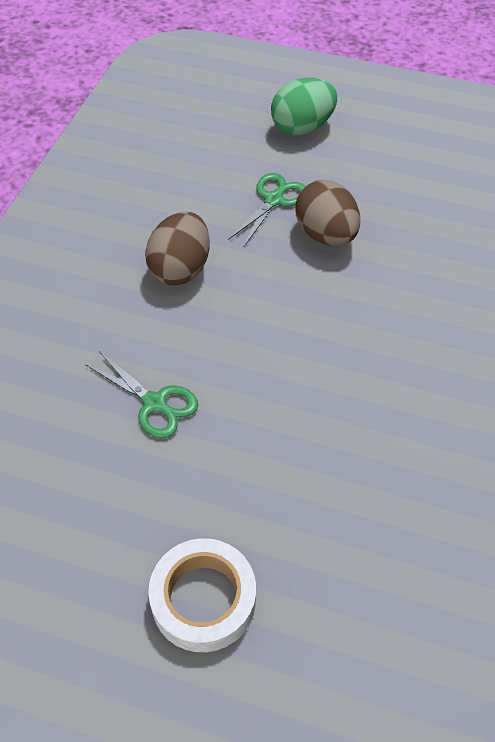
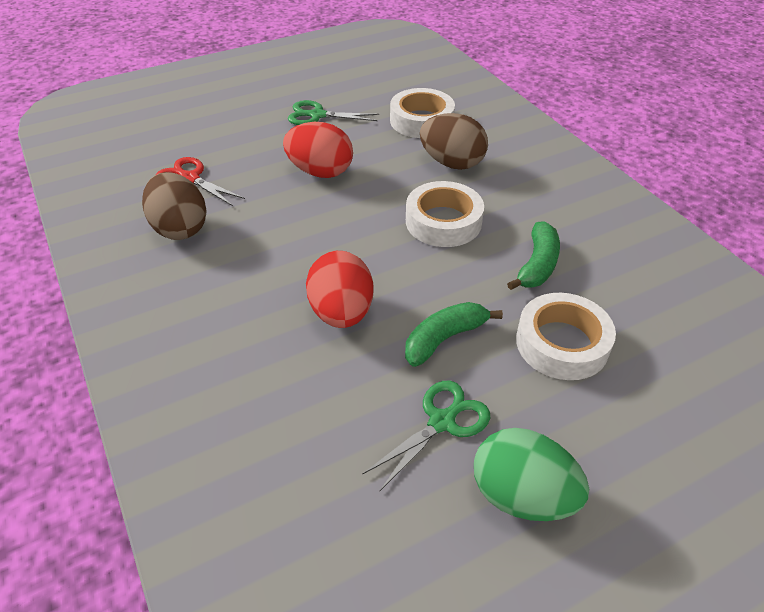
green banana: 0 -> 2
red egg: 0 -> 2
red scissors: 0 -> 1
white tape: 1 -> 3

